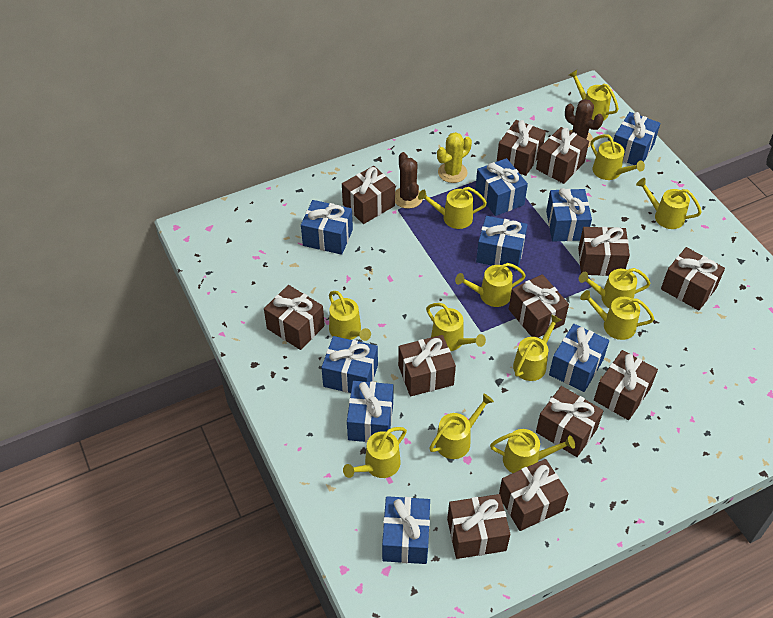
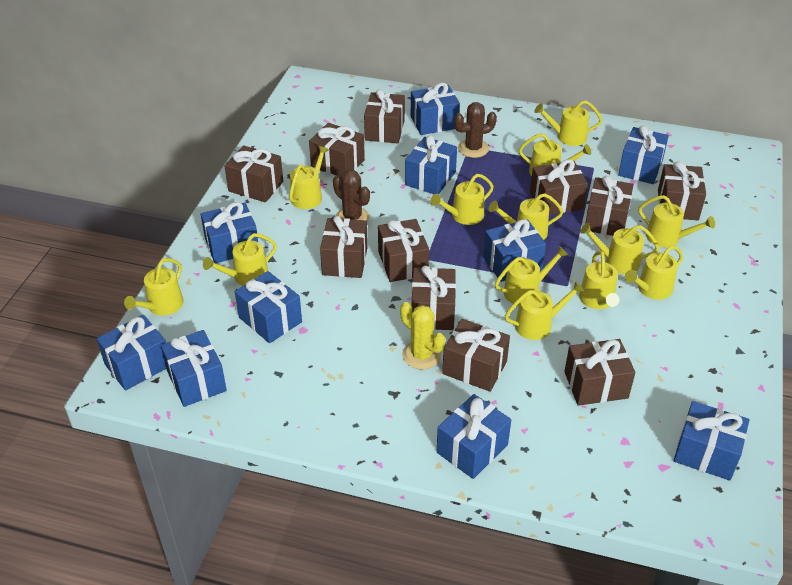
blue gift: 9 -> 10
brown gift: 12 -> 11

